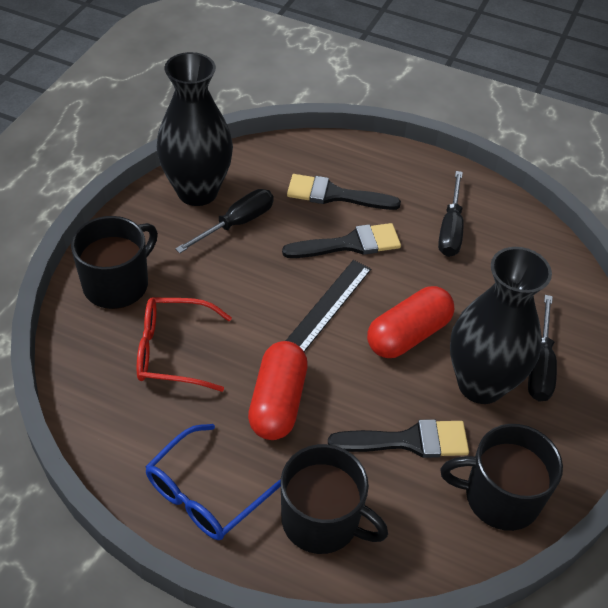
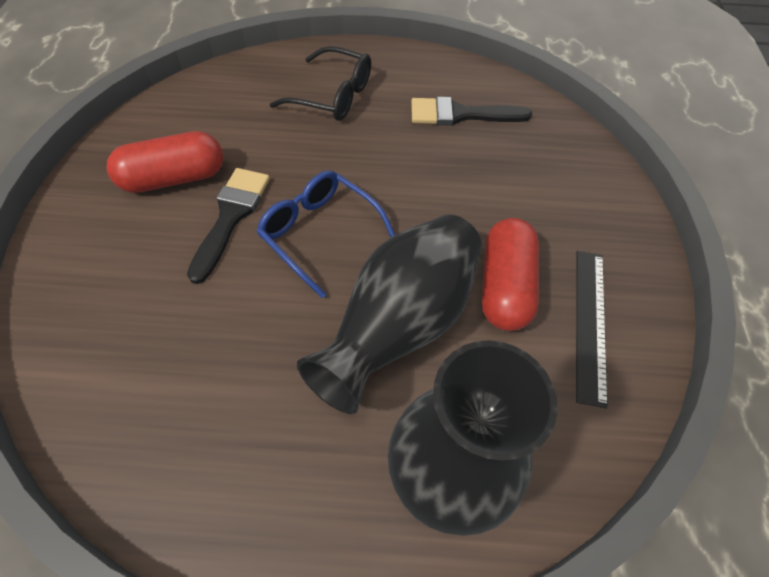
black brush: 3 -> 2
black glasses: 0 -> 1
black mug: 3 -> 0
black screwdriver: 3 -> 0
red glasses: 1 -> 0

